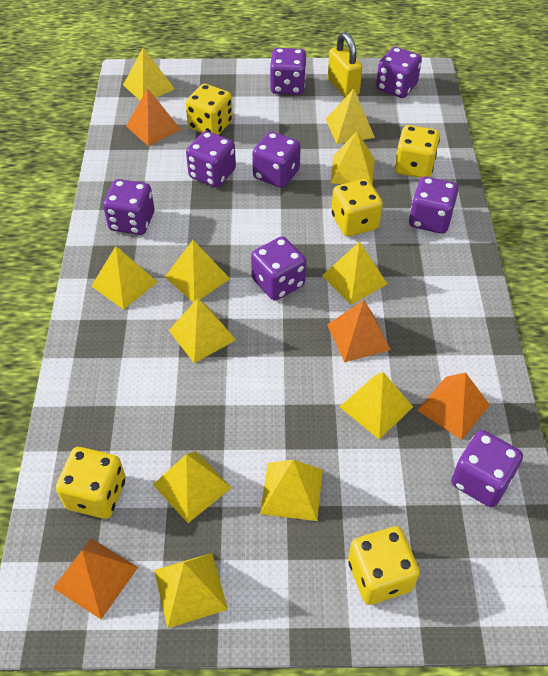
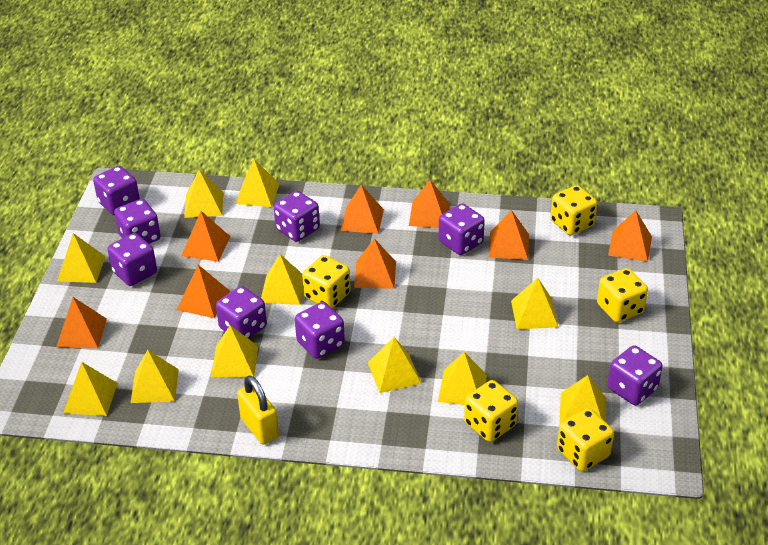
orange pyramid: 4 -> 8

